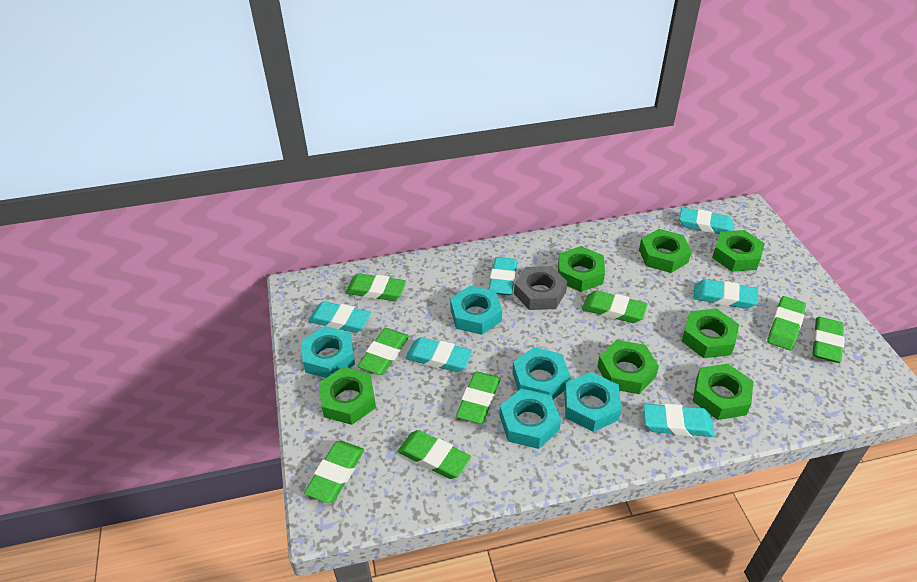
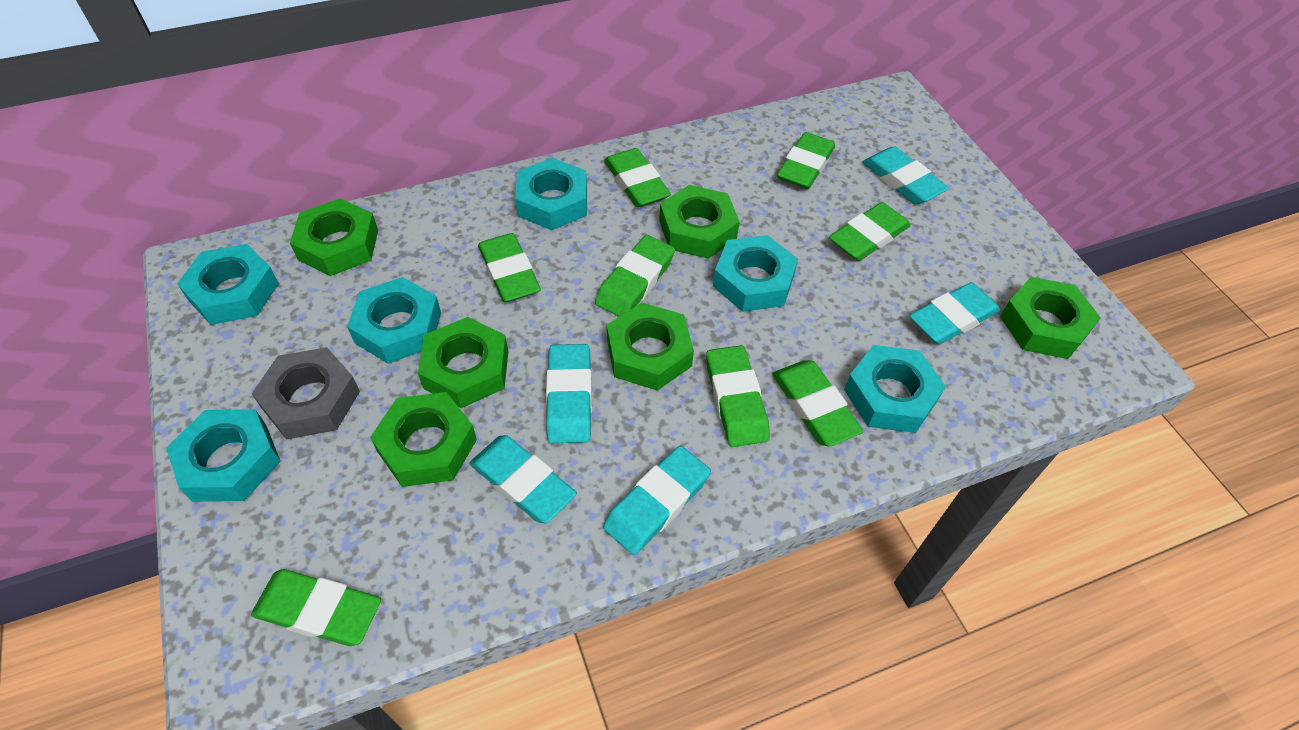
green nut: 7 -> 6
turquoise eraser: 6 -> 5
turquoise nut: 5 -> 6

